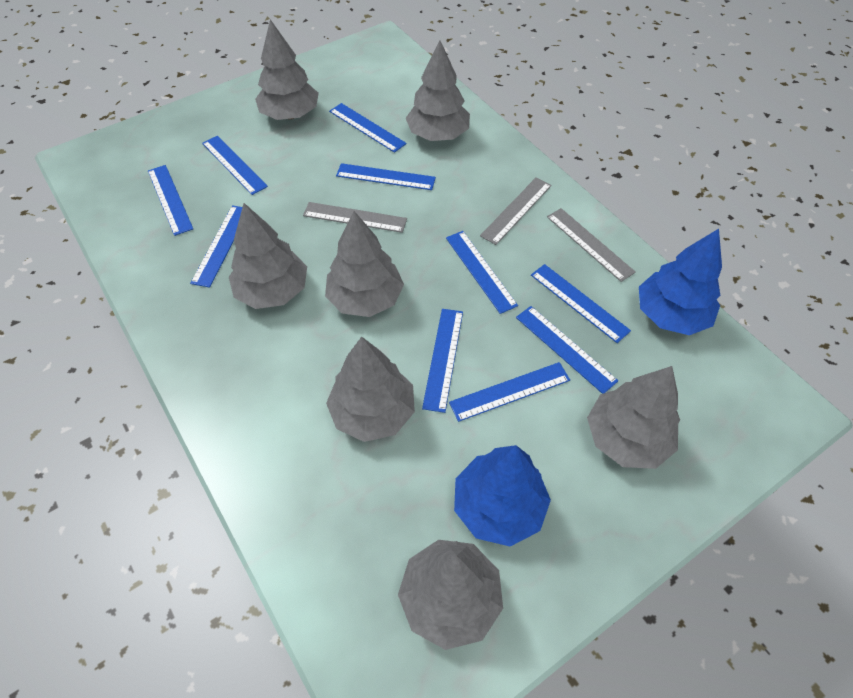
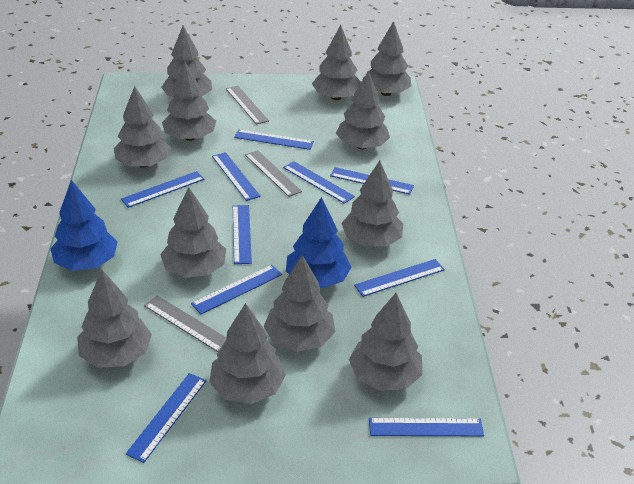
grey tree: 7 -> 12

